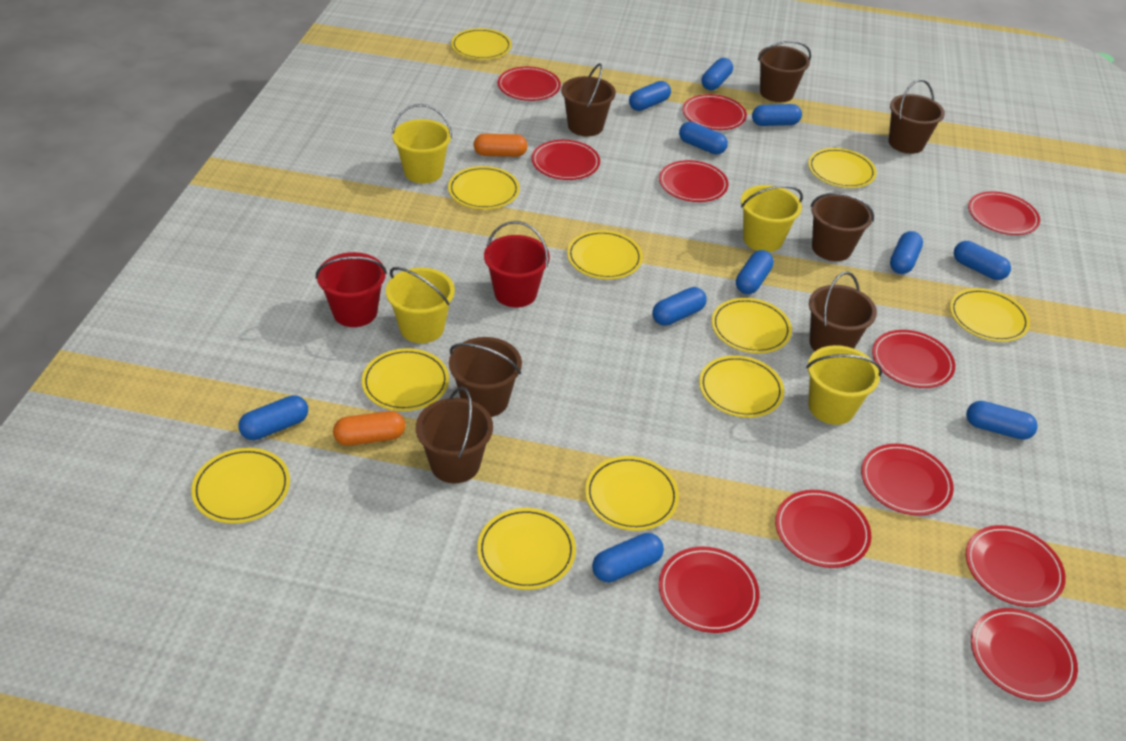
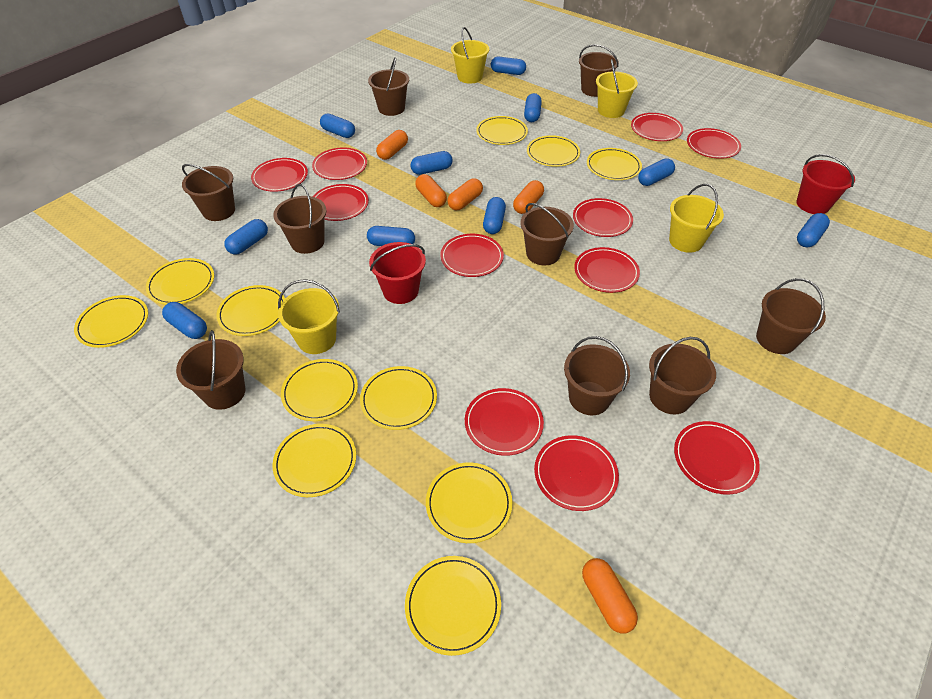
blue capsule: 11 -> 10
brown bucket: 7 -> 9
orange capsule: 2 -> 5

